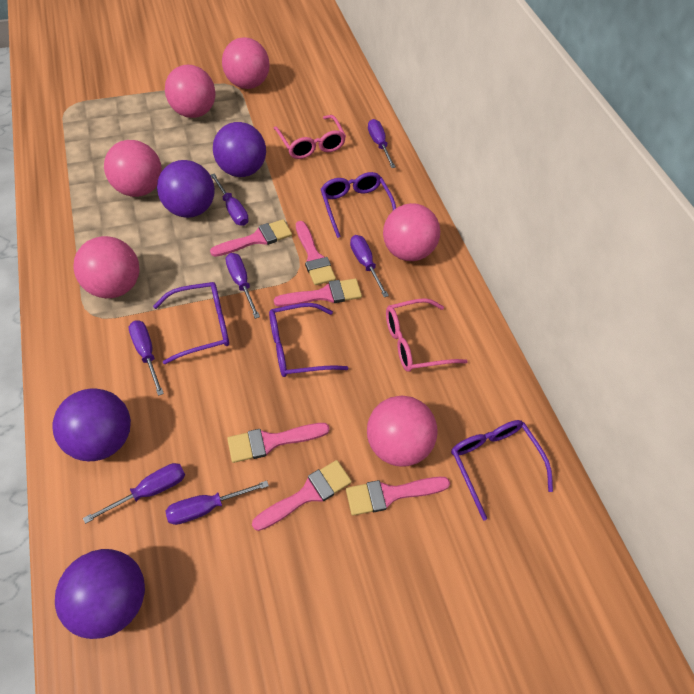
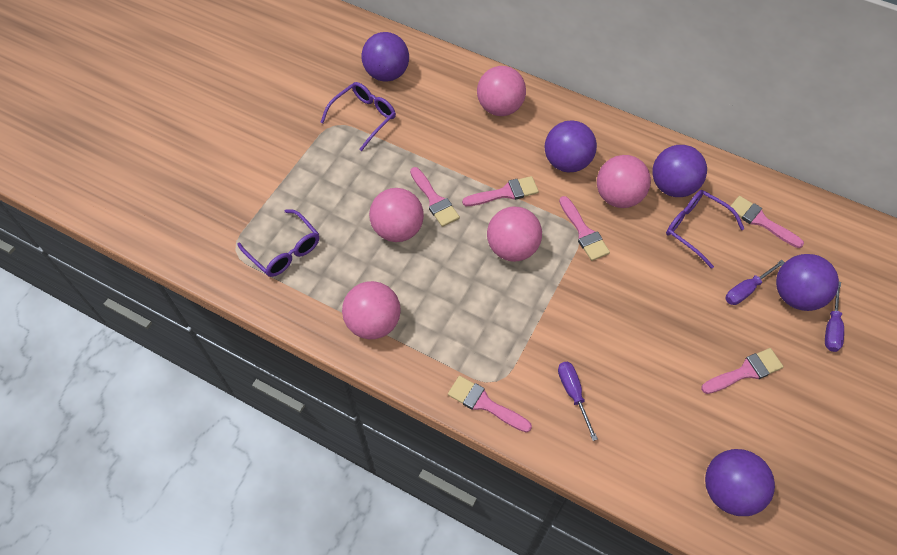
pink ball: 6 -> 5
pink glasses: 2 -> 0
purple ball: 4 -> 5
purple glasses: 4 -> 3
purple screwdriver: 7 -> 3

